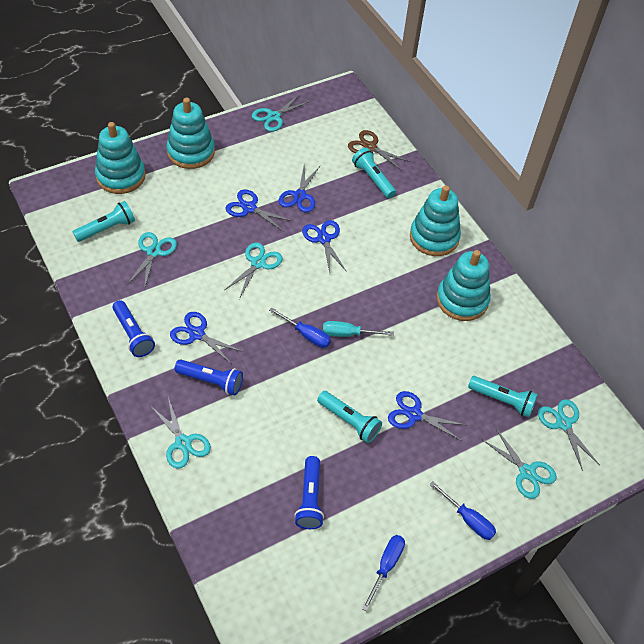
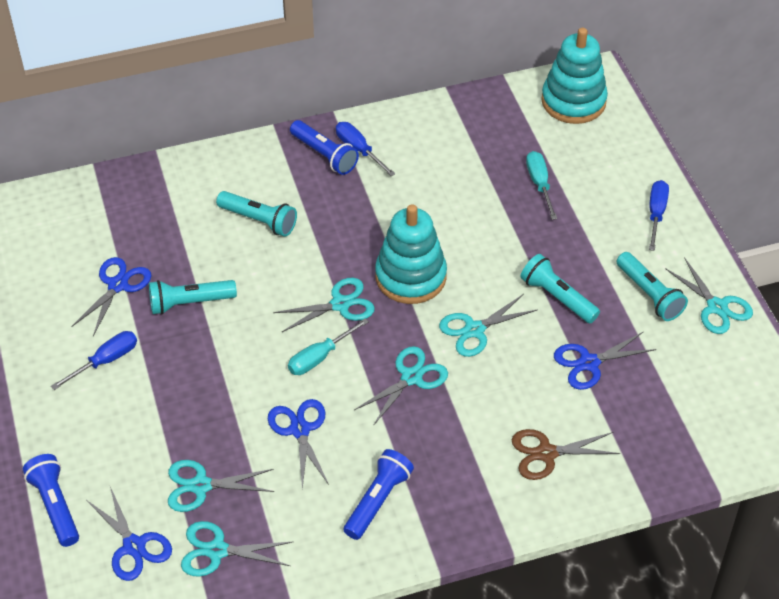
blue scissors: 5 -> 4
turquoise screwdriver: 1 -> 2
turquoise stacking toy: 4 -> 2

